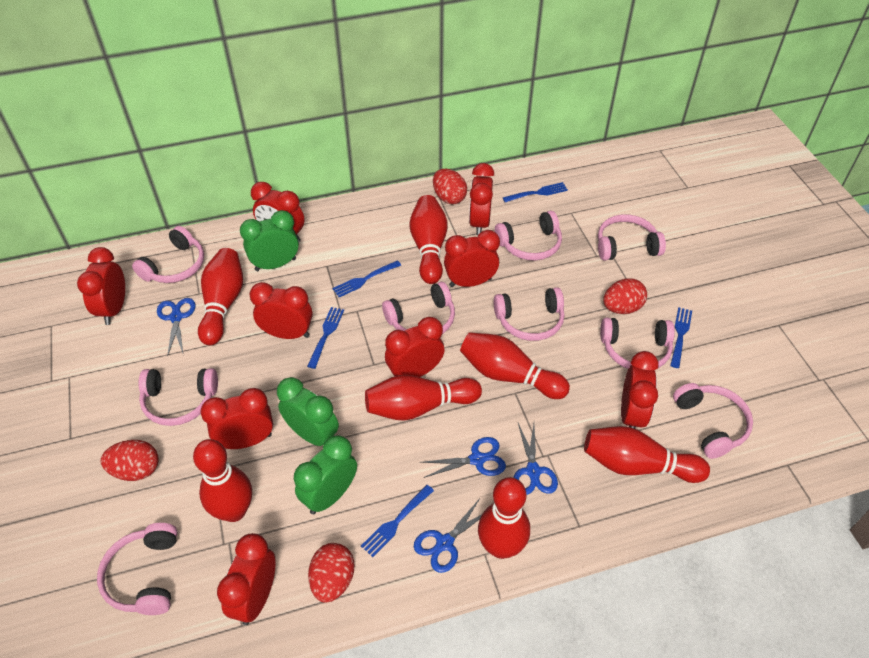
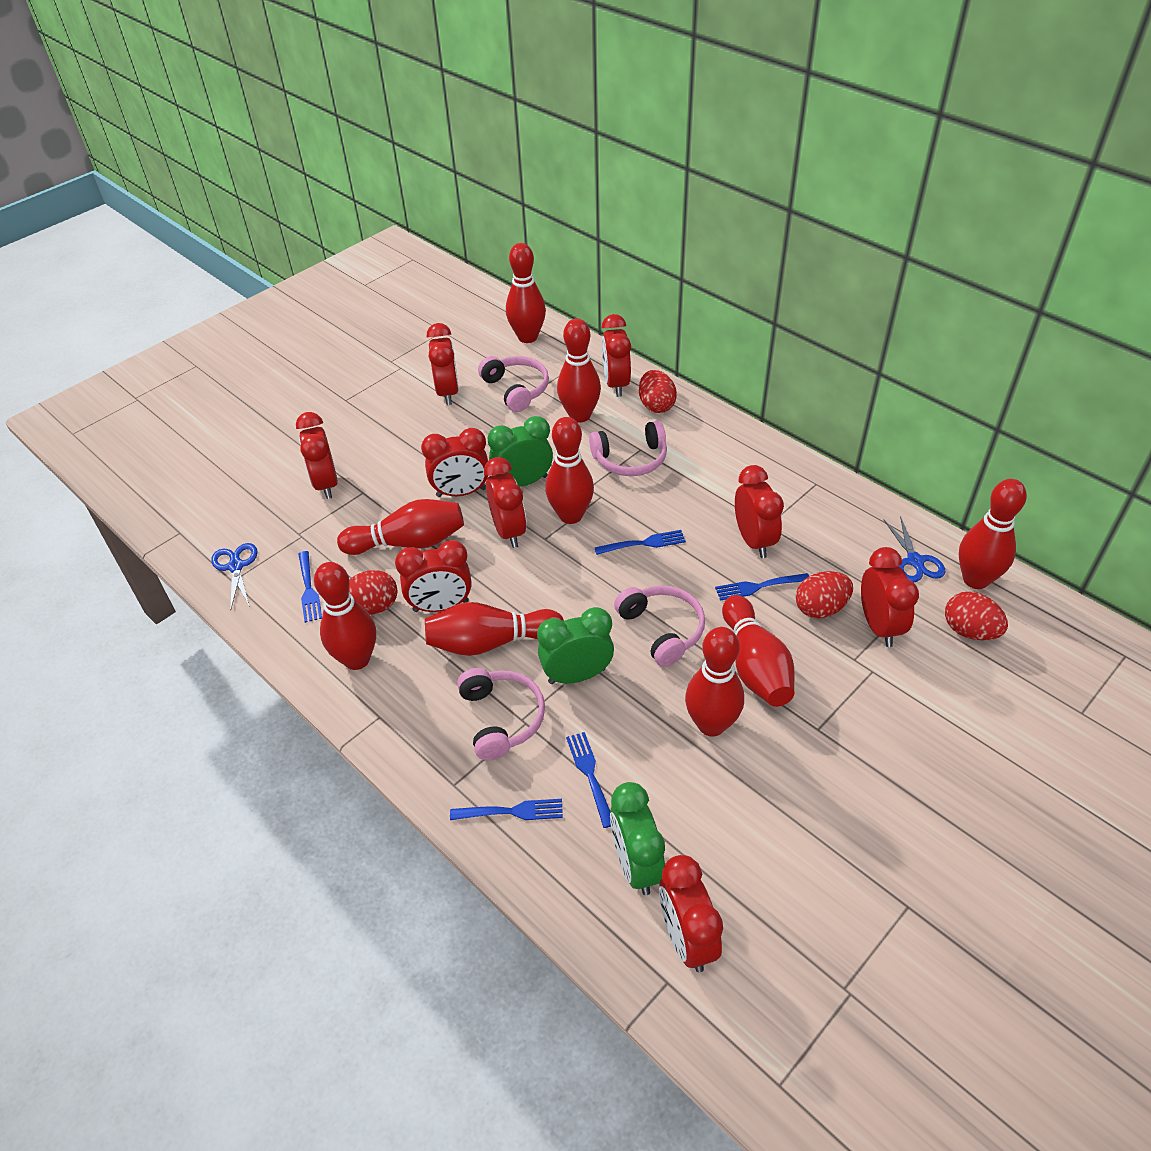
blue scissors: 4 -> 2
pink headphones: 9 -> 4
red bowling pin: 7 -> 9

